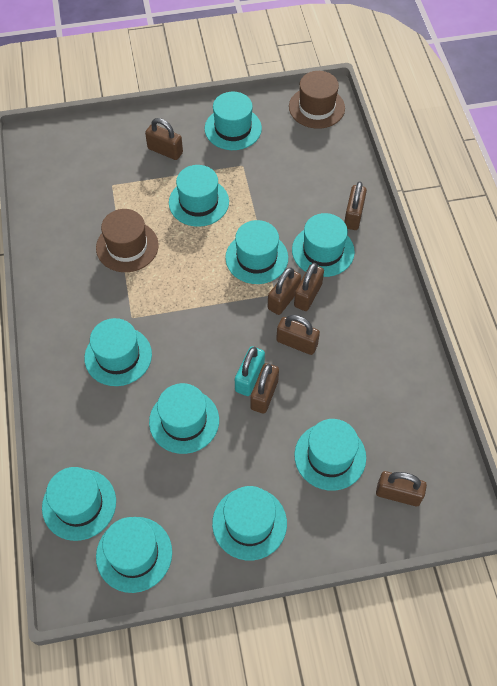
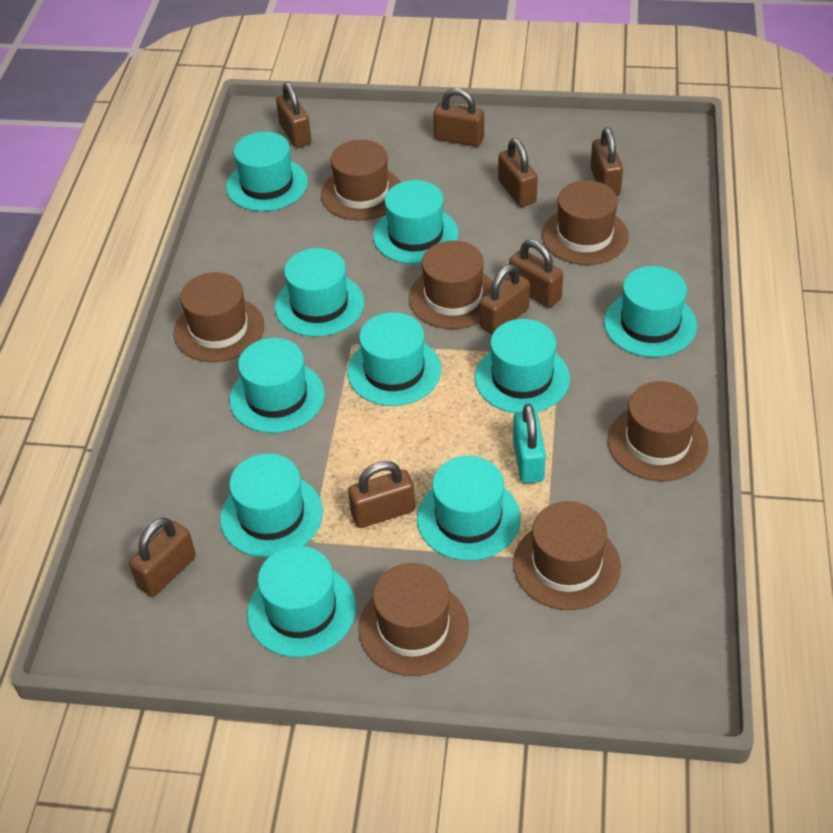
brown hat: 2 -> 7
brown padlock: 7 -> 8

